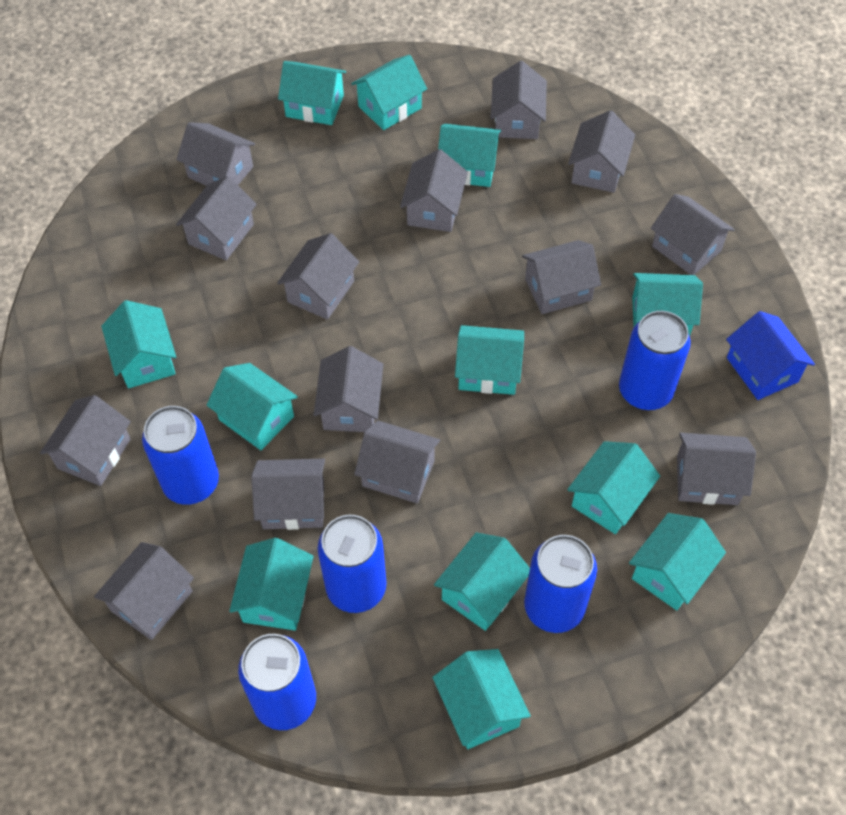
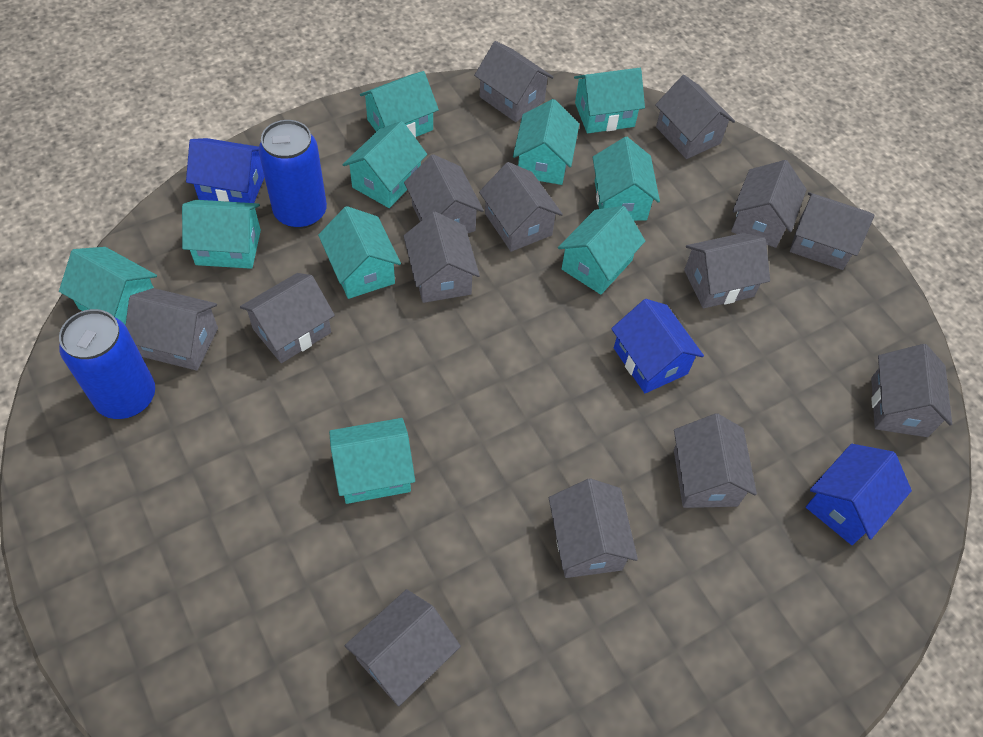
blue can: 5 -> 2
blue house: 1 -> 3
turquoise house: 12 -> 10

